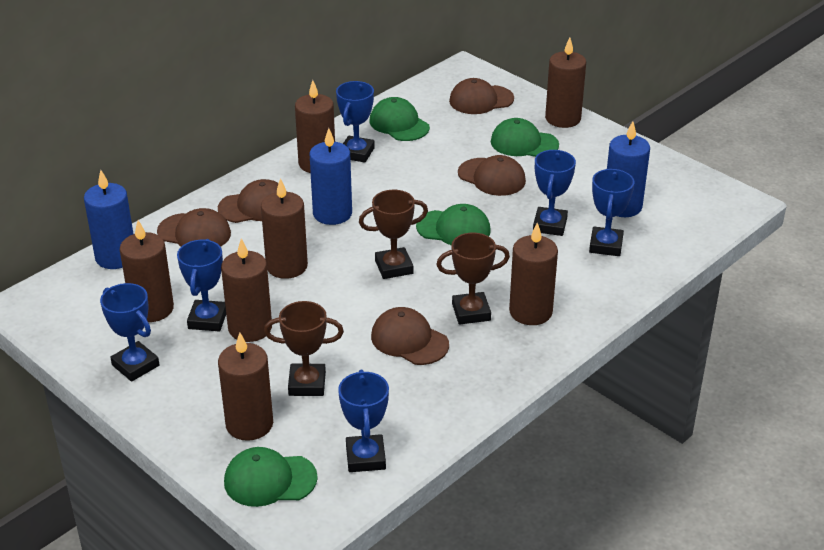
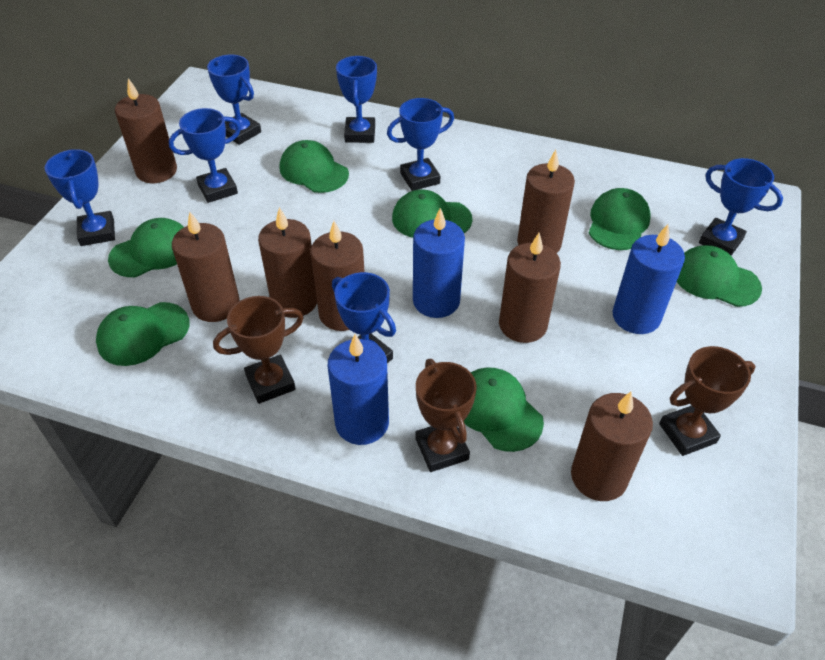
blue trophy: 6 -> 7
brown cap: 5 -> 0
green cap: 4 -> 7

